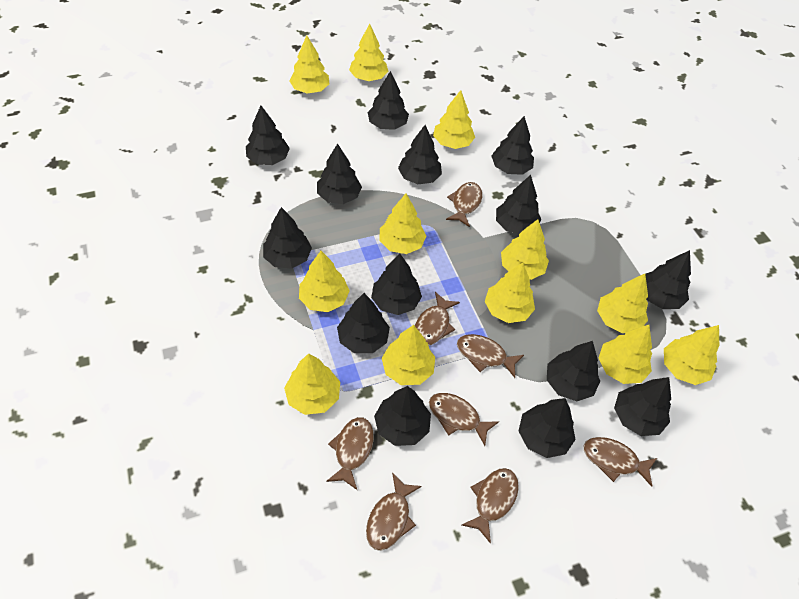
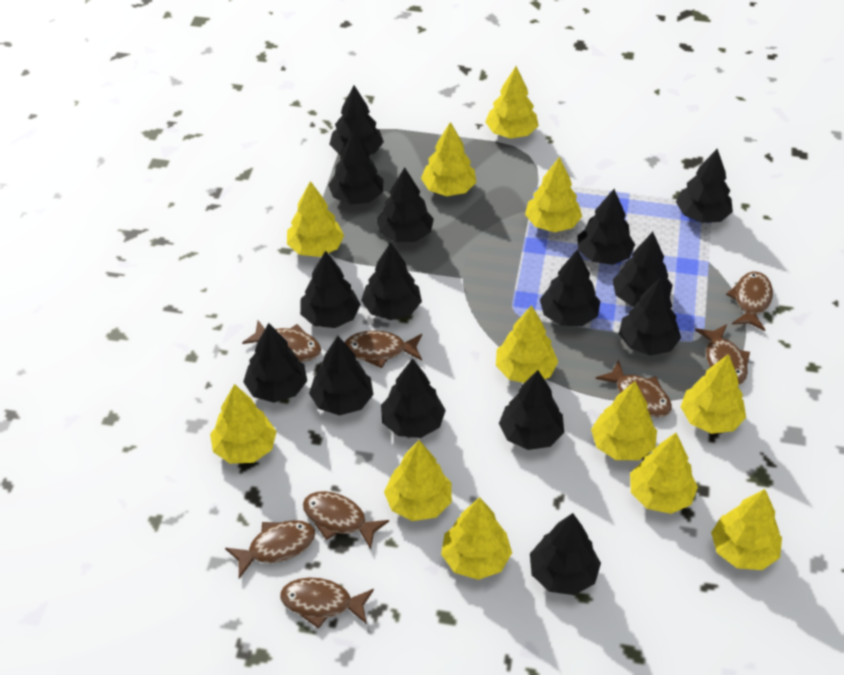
black tree: 14 -> 15

